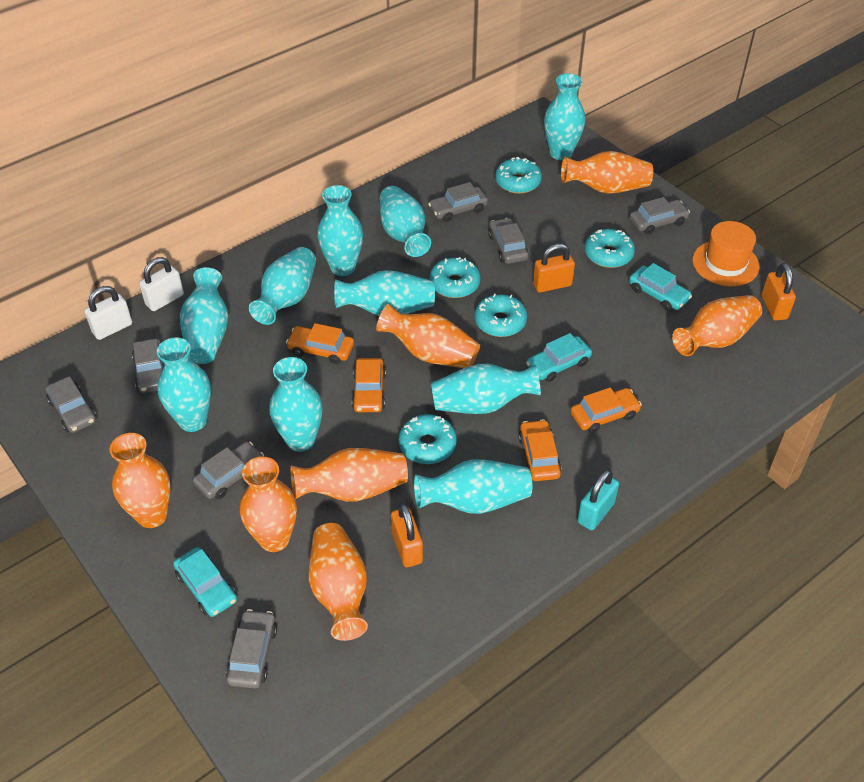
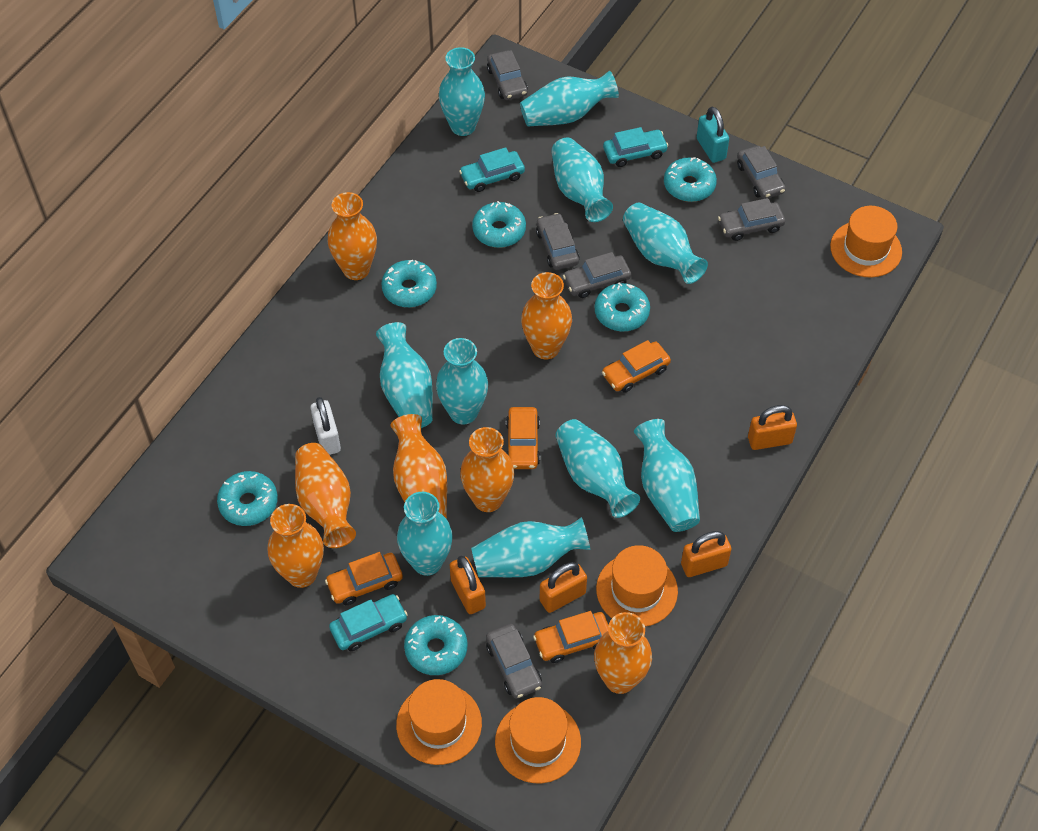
grey car: 7 -> 6
orange hat: 1 -> 4
orange padlock: 3 -> 4
turquoise donut: 5 -> 6
white padlock: 2 -> 1

